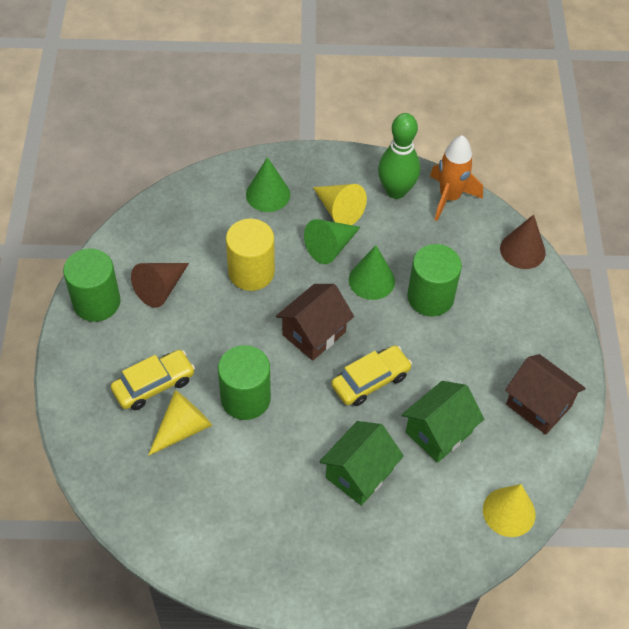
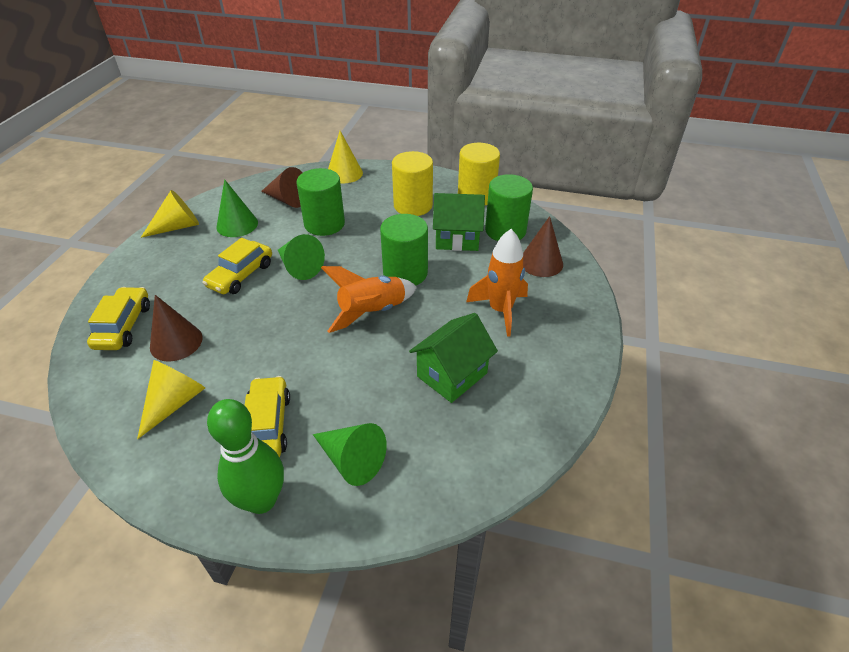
brown cone: 2 -> 3
brown house: 2 -> 0
orange rocket: 1 -> 2
yellow car: 2 -> 3
yellow cylinder: 1 -> 2

